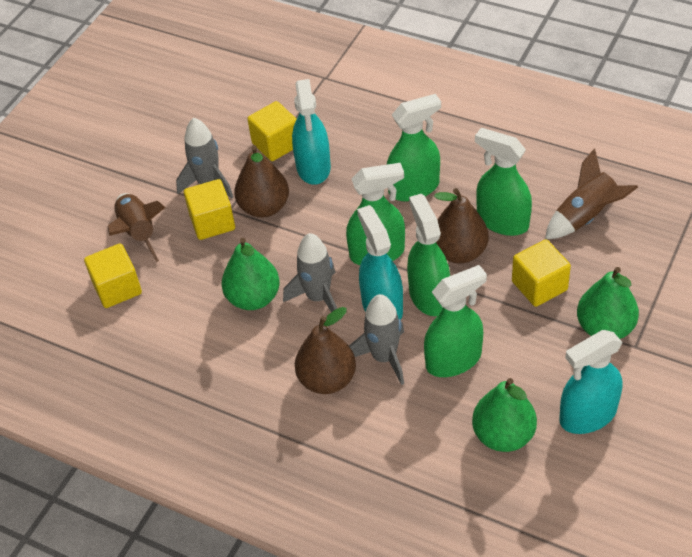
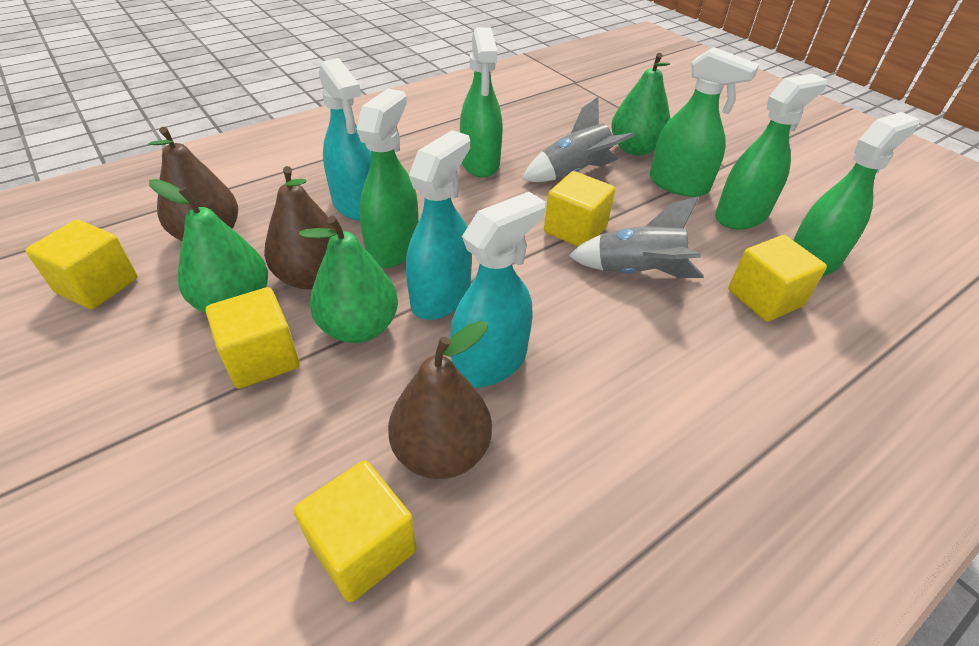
brown rocket: 2 -> 0
grey rocket: 3 -> 2
yellow cube: 4 -> 5

